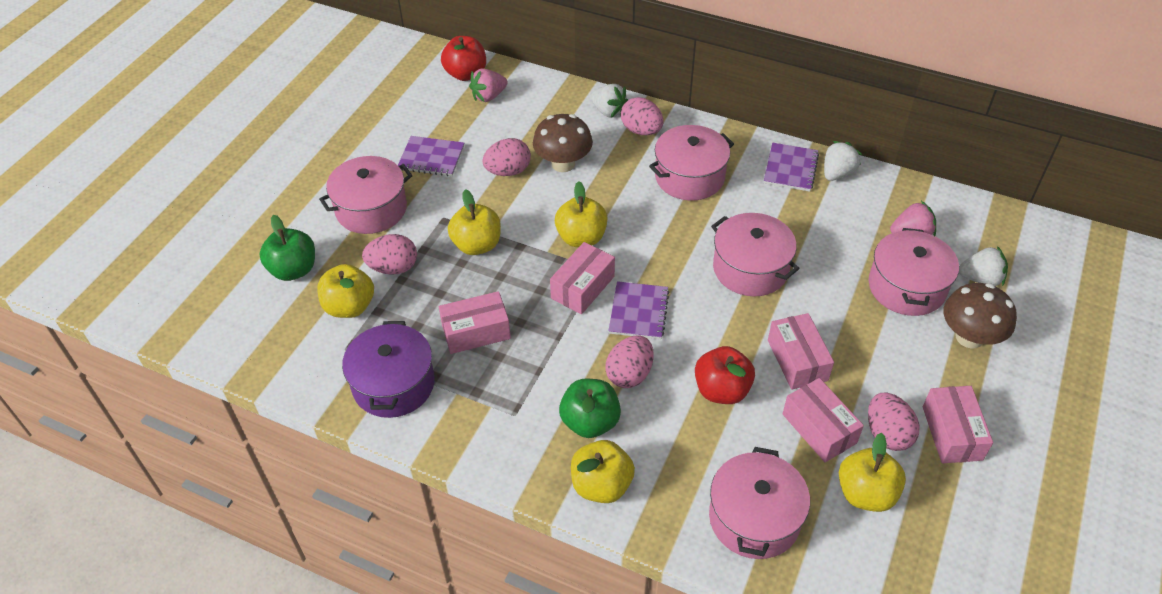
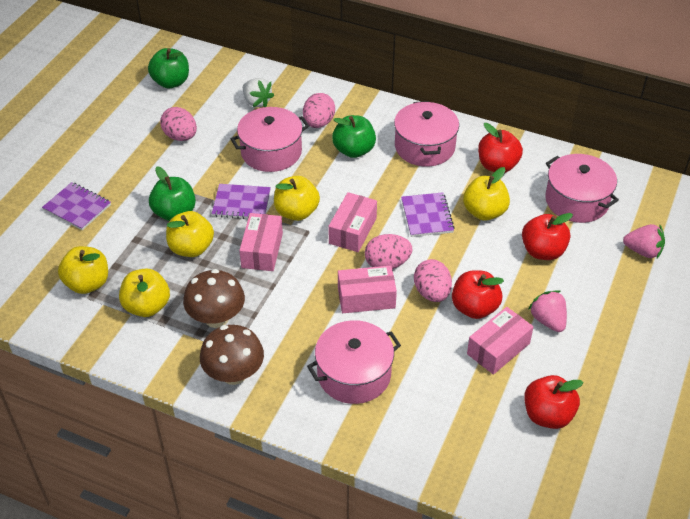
green apple: 2 -> 3
pink box: 5 -> 4
pink egg: 5 -> 4
pink pot: 5 -> 4
purple pot: 1 -> 0
red apple: 2 -> 4
white strawberry: 3 -> 1

